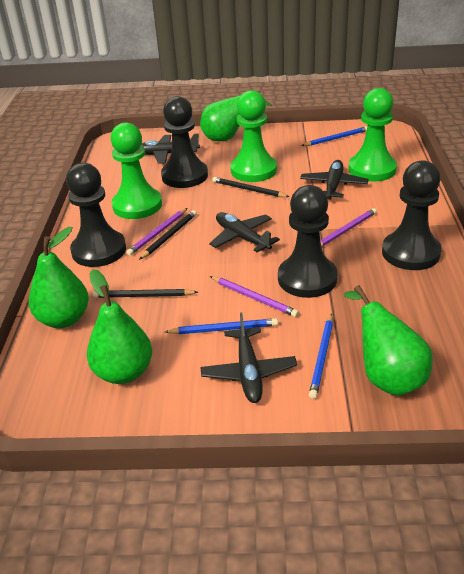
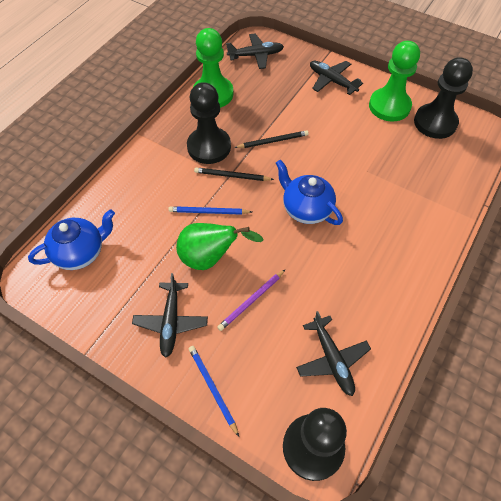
black pawn: 4 -> 3
black pencil: 3 -> 2
blue pencil: 3 -> 2
blue teapot: 0 -> 2
green pawn: 3 -> 2
green pear: 4 -> 1
purple pencil: 3 -> 1

